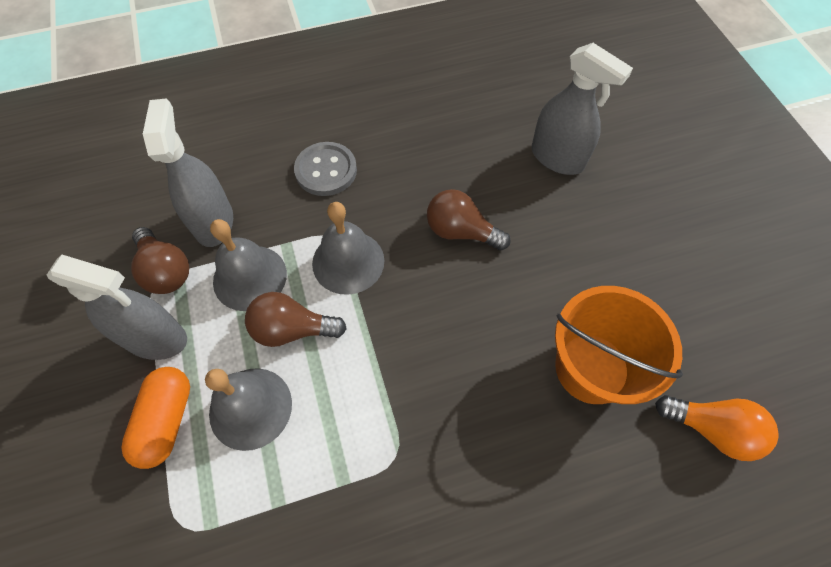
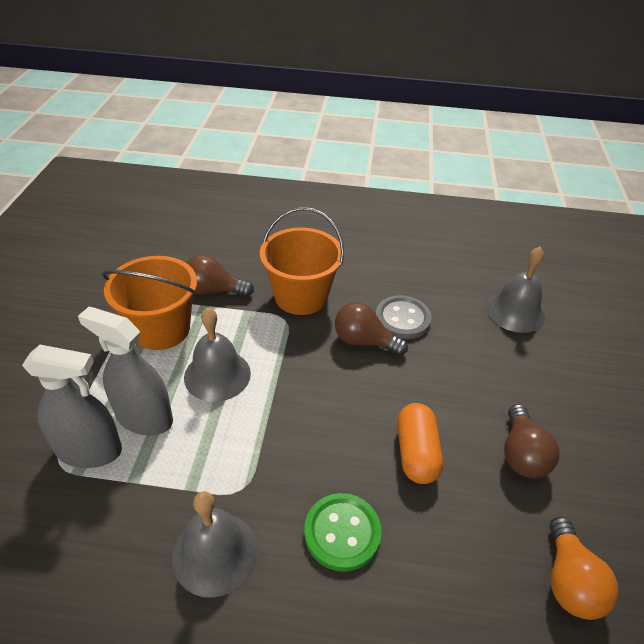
green button: 0 -> 1
grey spray bottle: 3 -> 2
orange bucket: 1 -> 2

